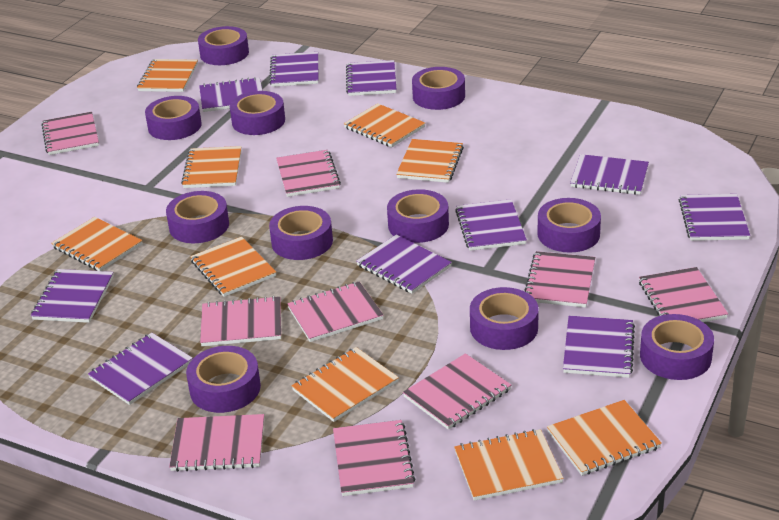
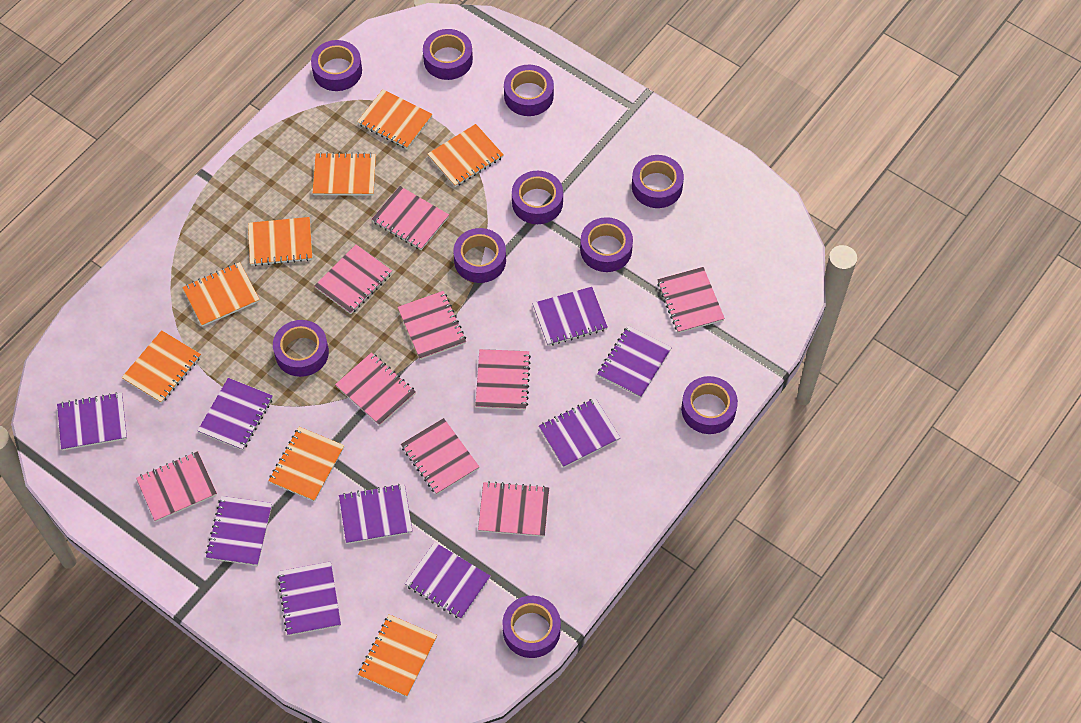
orange notebook: 9 -> 8
purple notebook: 10 -> 9
purple tape: 11 -> 10

